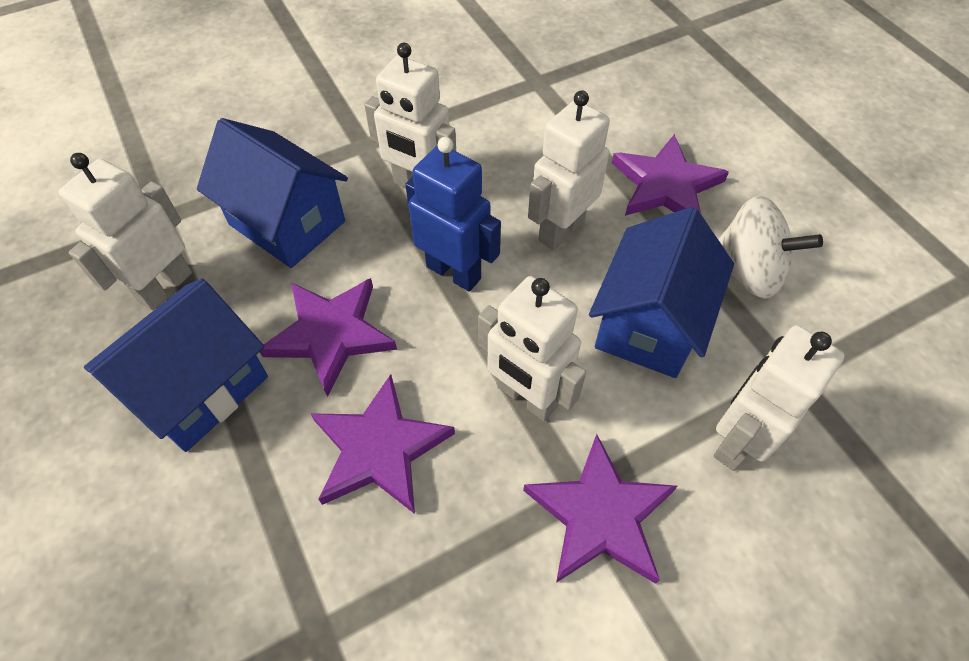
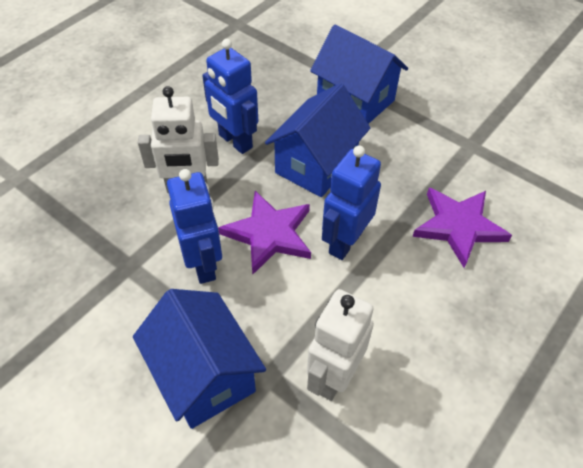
blue robot: 1 -> 3
purple star: 4 -> 2
white robot: 5 -> 2
white spinning top: 1 -> 0

